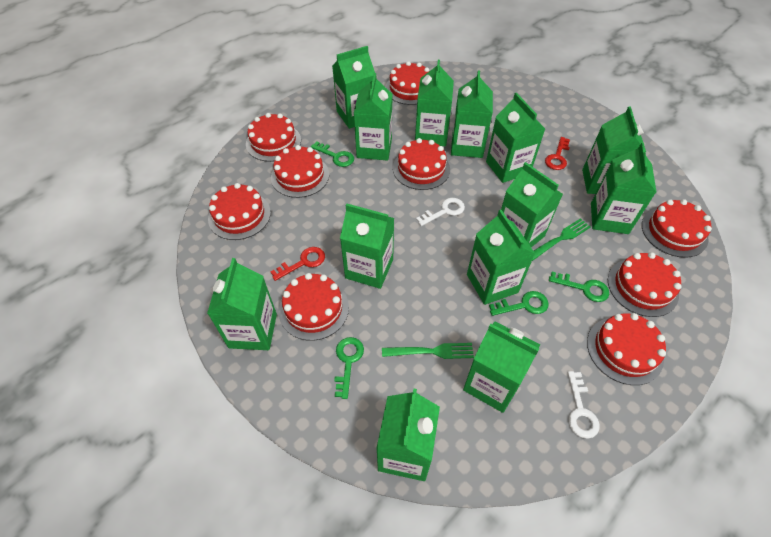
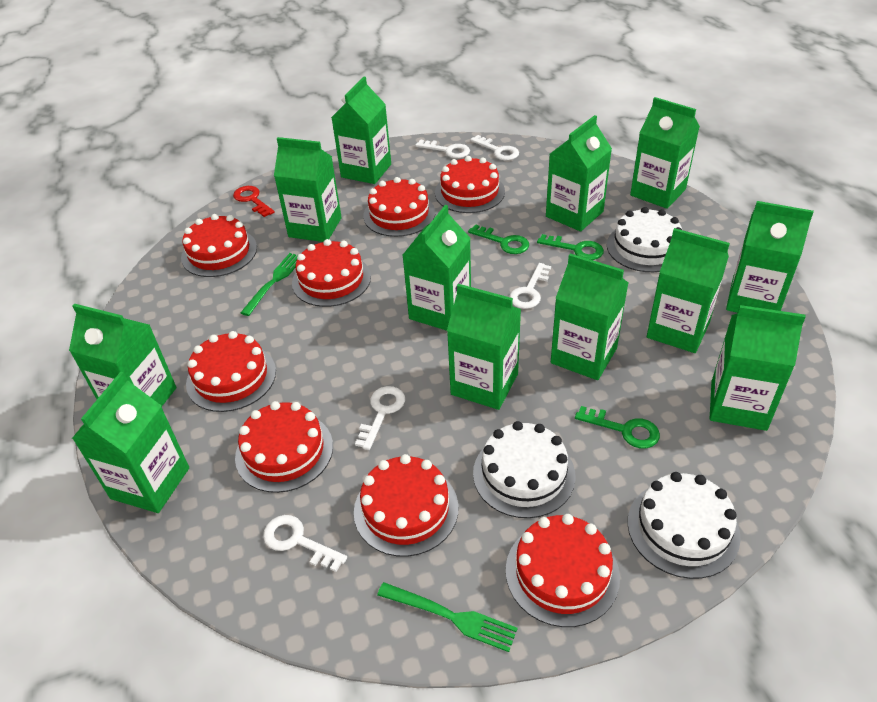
green carton: 13 -> 12
green key: 4 -> 3
red cake: 9 -> 8
red key: 2 -> 1
white cake: 0 -> 3
white key: 2 -> 5

